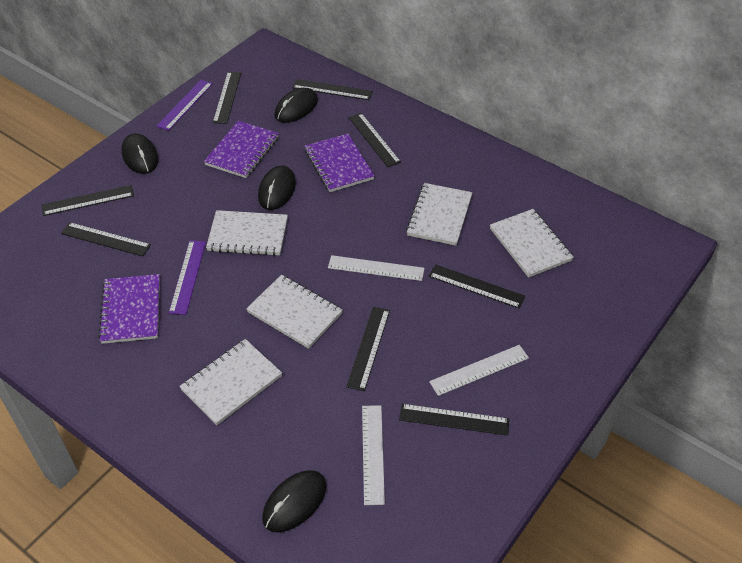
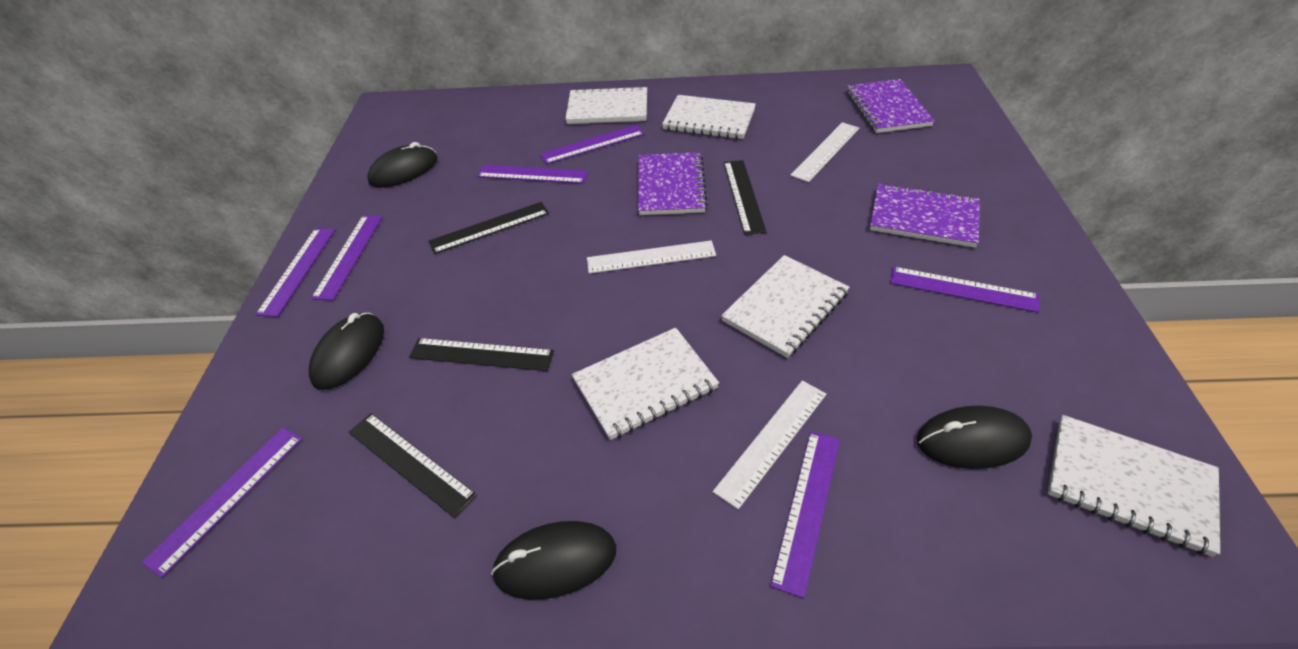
black ruler: 8 -> 4
purple ruler: 2 -> 7

